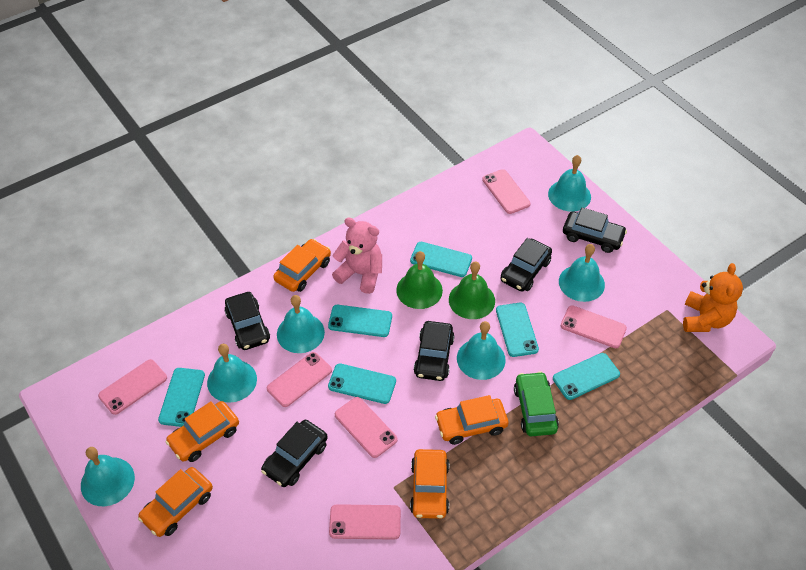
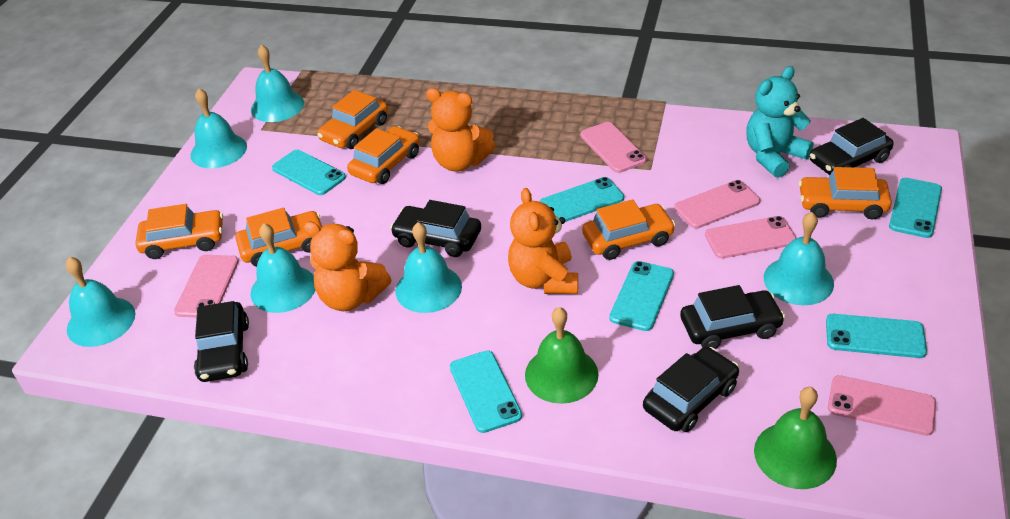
green car: 1 -> 0
orange car: 5 -> 6
orange teddy bear: 1 -> 3
pink phone: 6 -> 5
pink teddy bear: 1 -> 0
turquoise teddy bear: 0 -> 1

